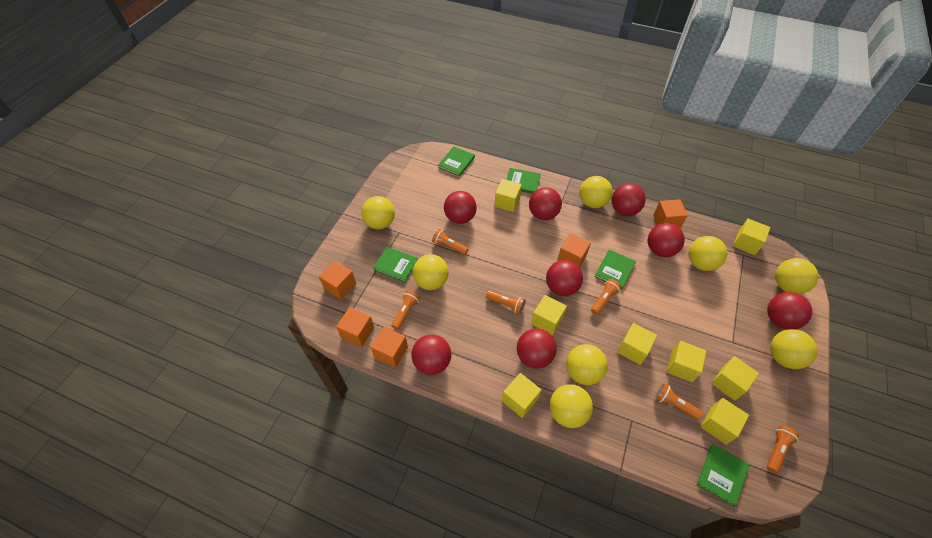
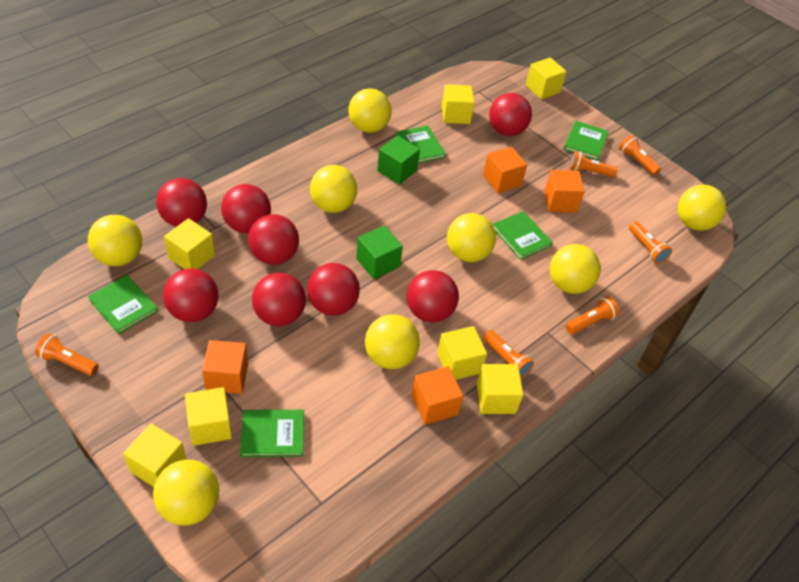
green cube: 0 -> 2
orange cube: 5 -> 4
yellow cube: 8 -> 7

